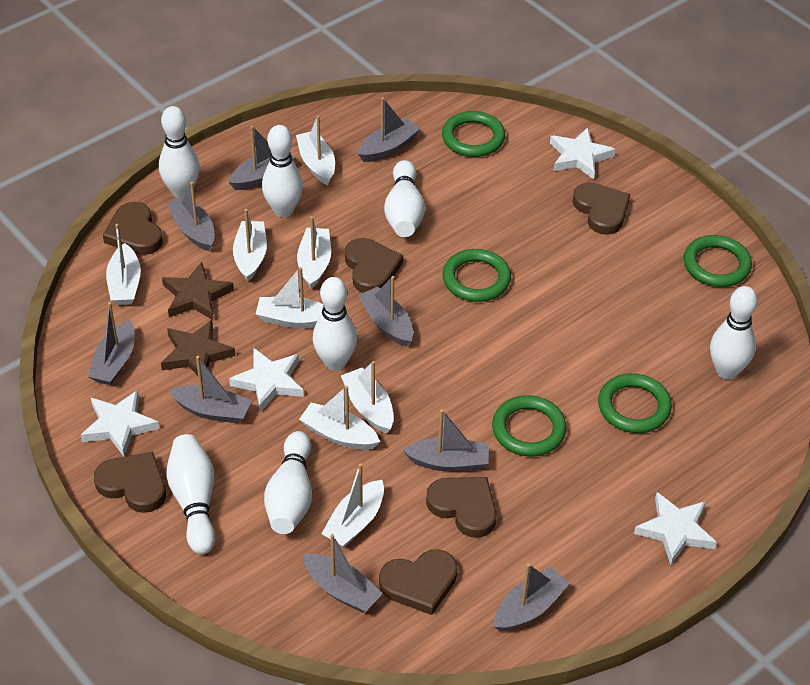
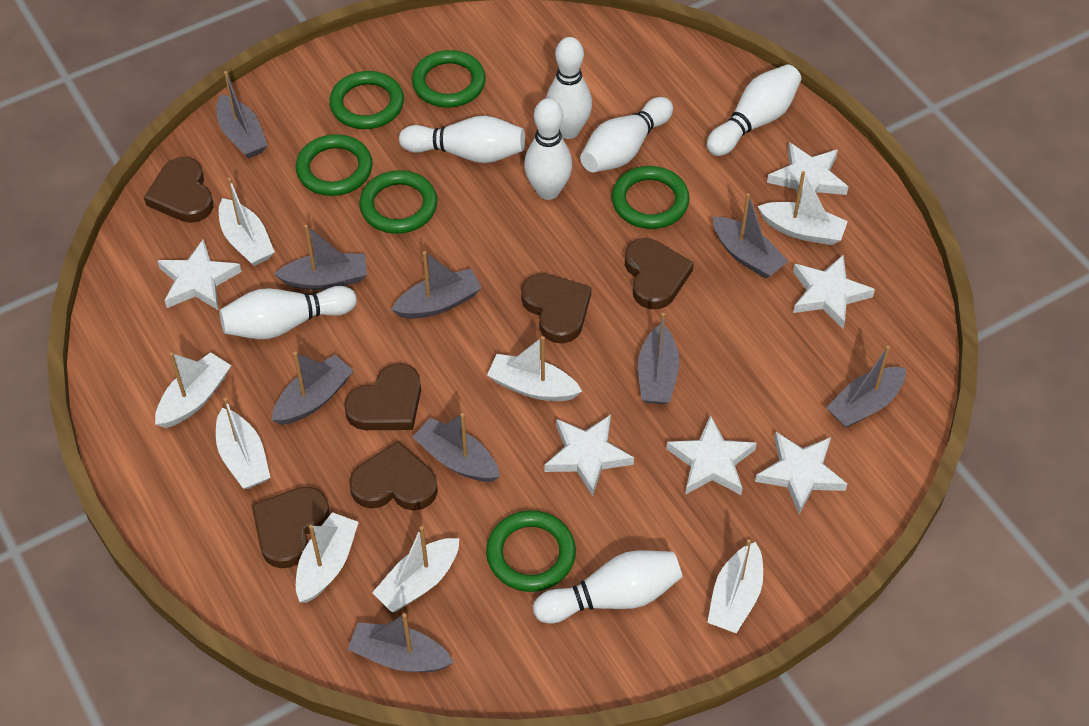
brown star: 2 -> 0
green ring: 5 -> 6
white star: 4 -> 6

